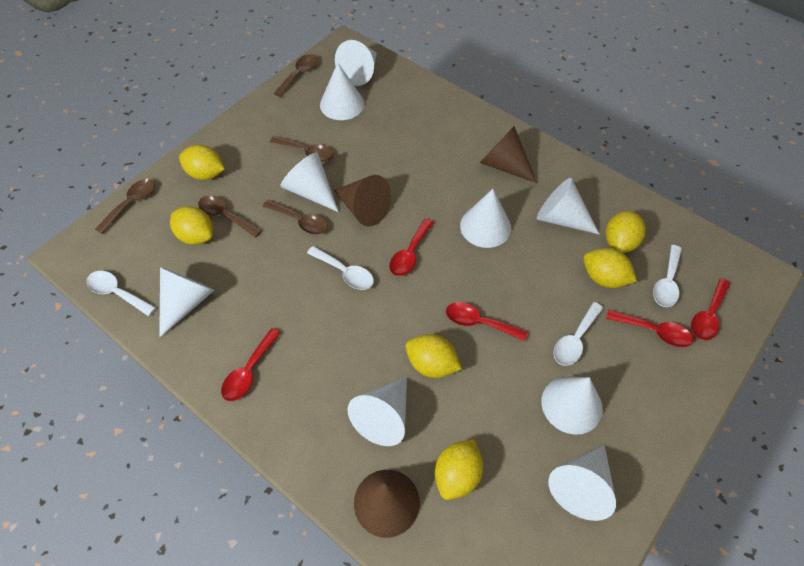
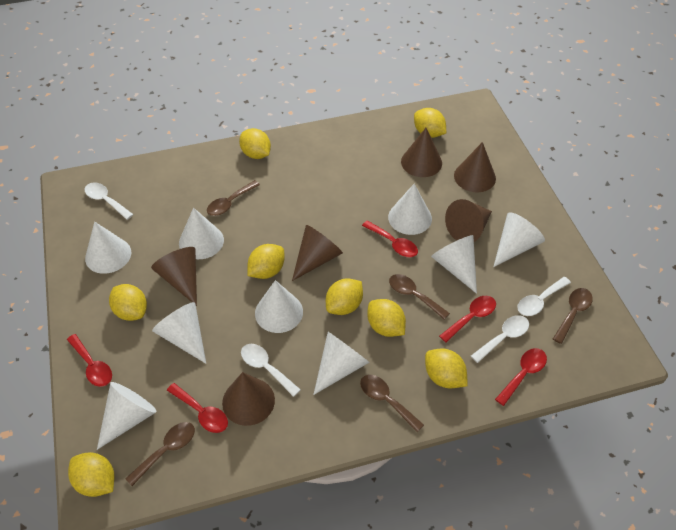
brown cone: 3 -> 6
yellow lemon: 6 -> 8

